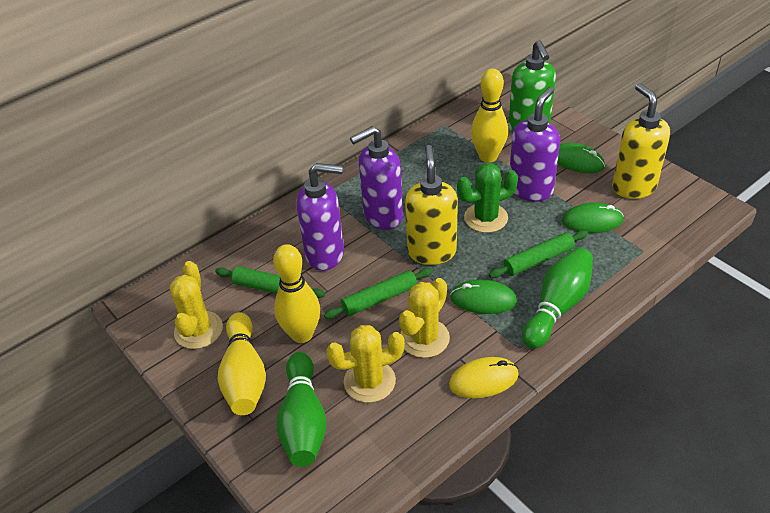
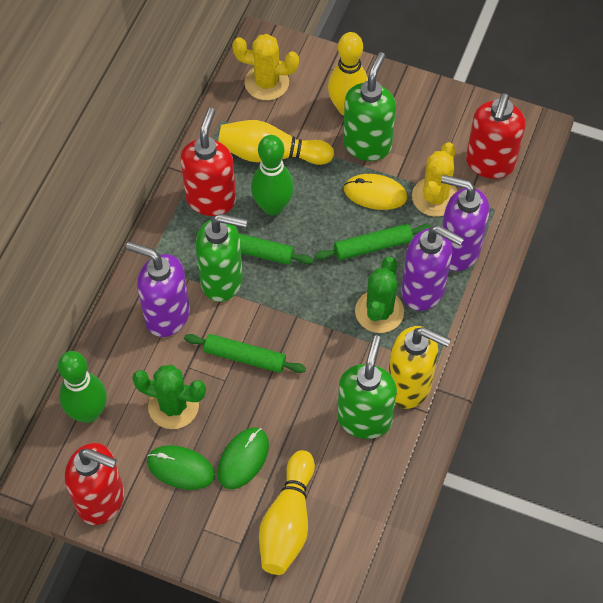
green cactus: 1 -> 2
green mouse: 3 -> 2
green soap dispenser: 1 -> 3
red soap dispenser: 0 -> 3
yellow cactus: 3 -> 2
yellow soap dispenser: 2 -> 1

